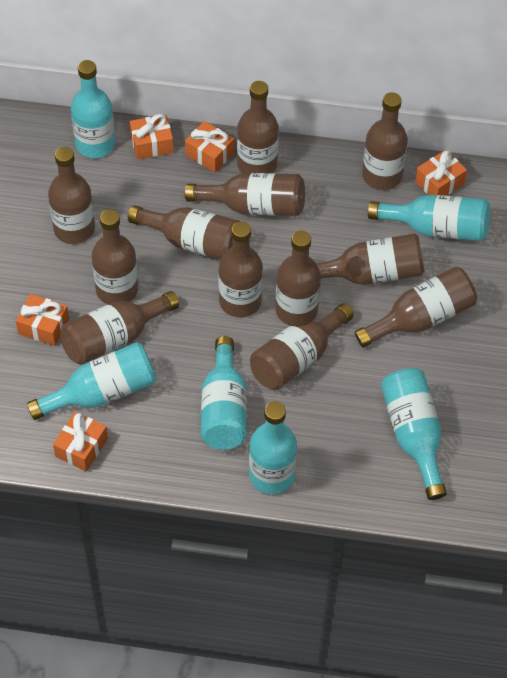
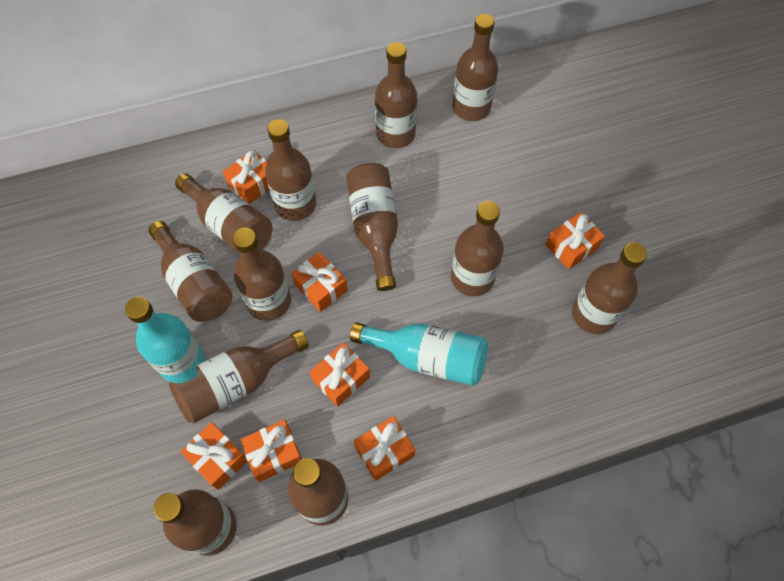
orange gift: 5 -> 7
turquoise bottle: 6 -> 2

